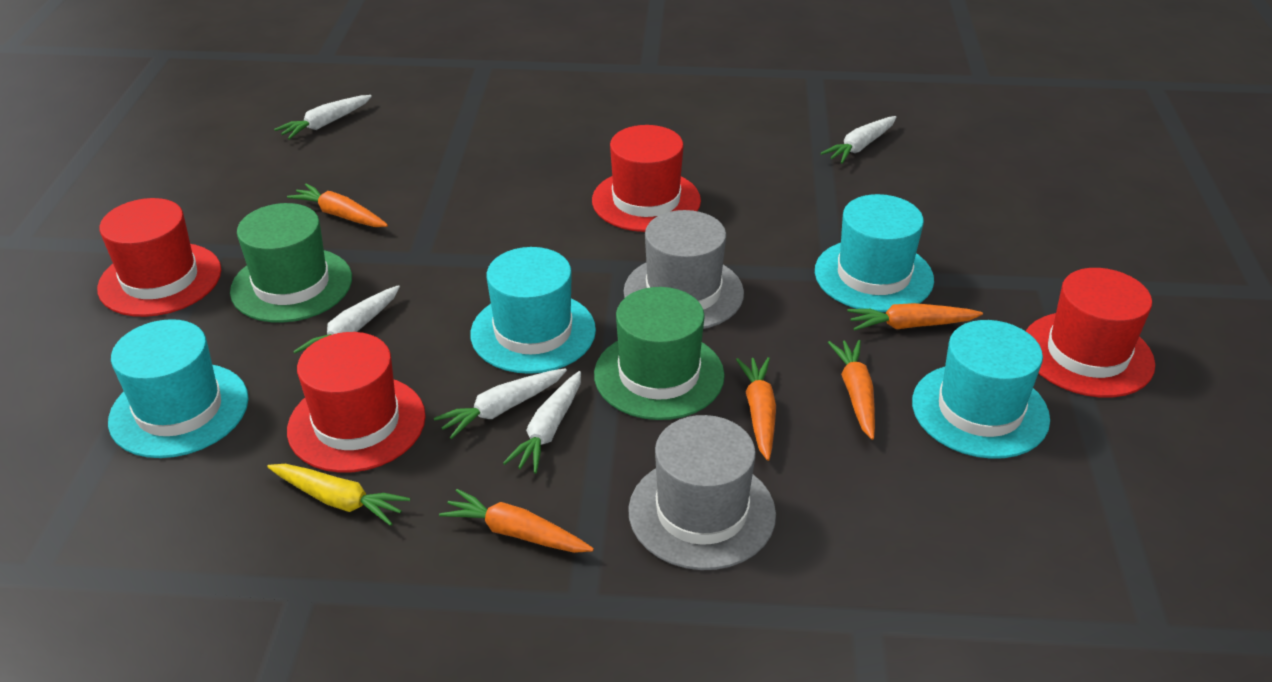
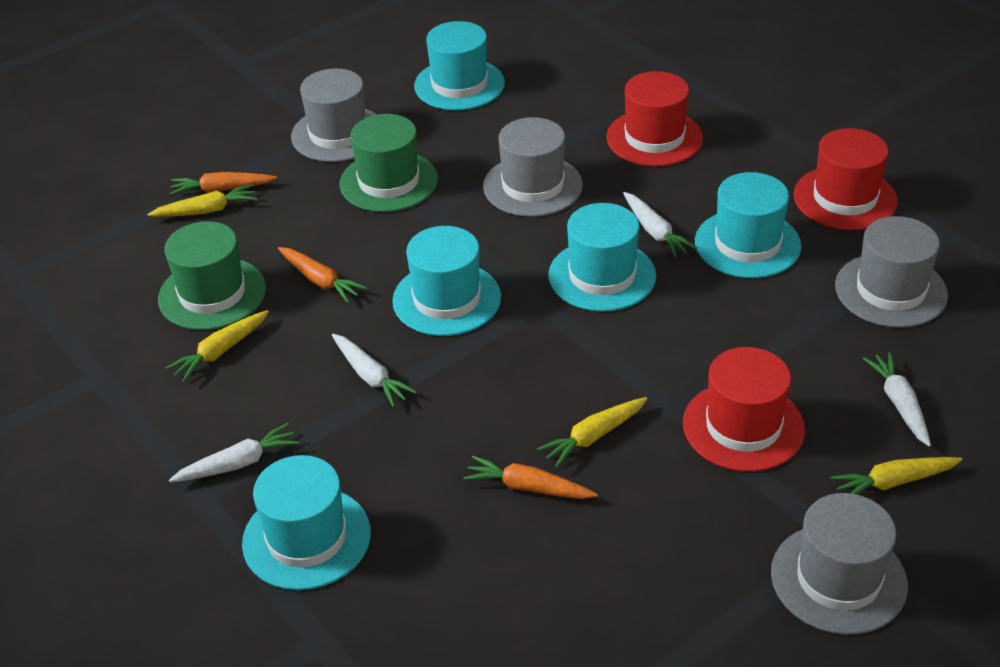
grey hat: 2 -> 4
orange carrot: 5 -> 3
red hat: 4 -> 3
turquoise hat: 4 -> 5
white carrot: 5 -> 4
yellow carrot: 1 -> 4

